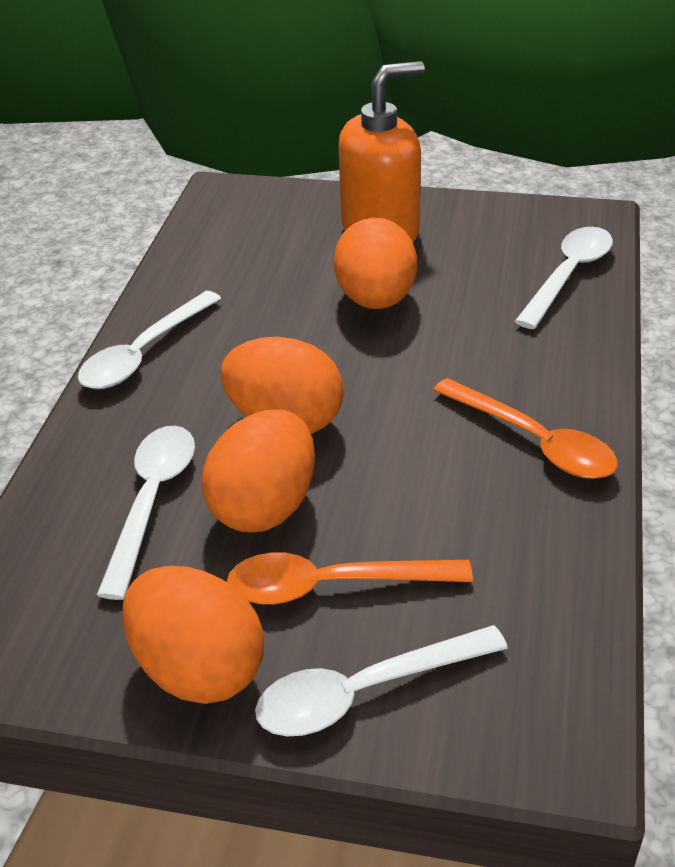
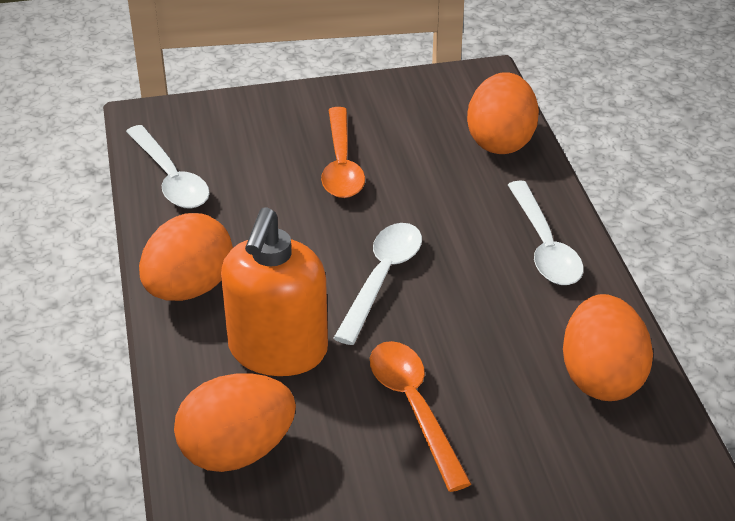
white spoon: 4 -> 3

